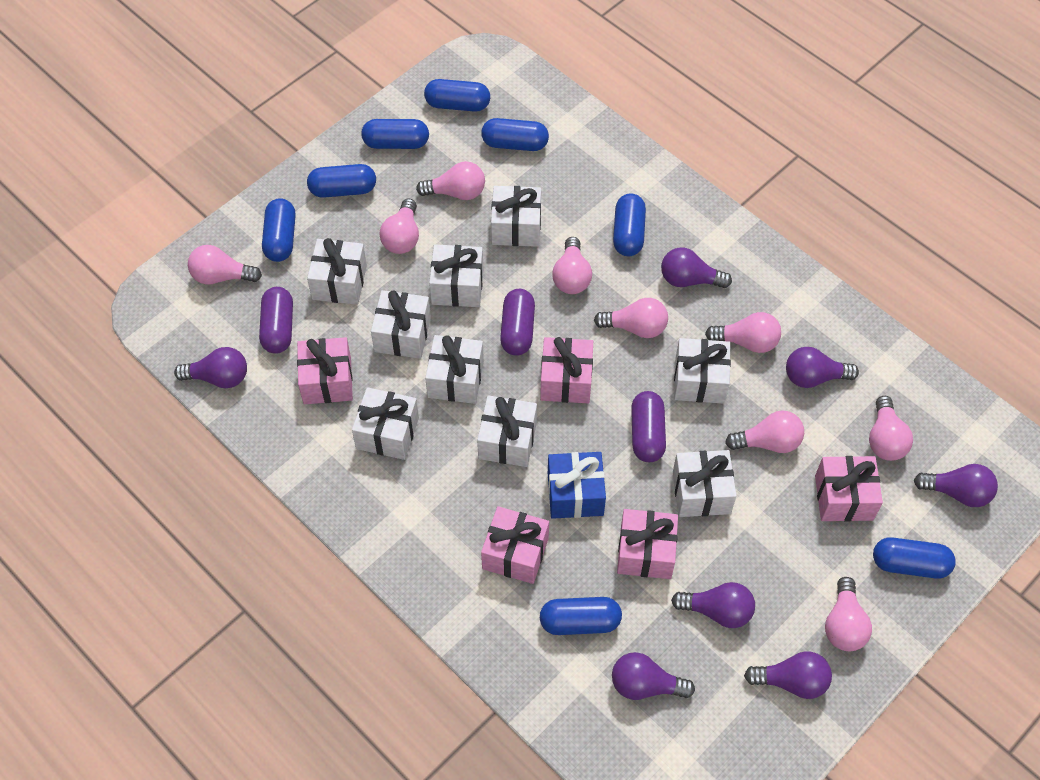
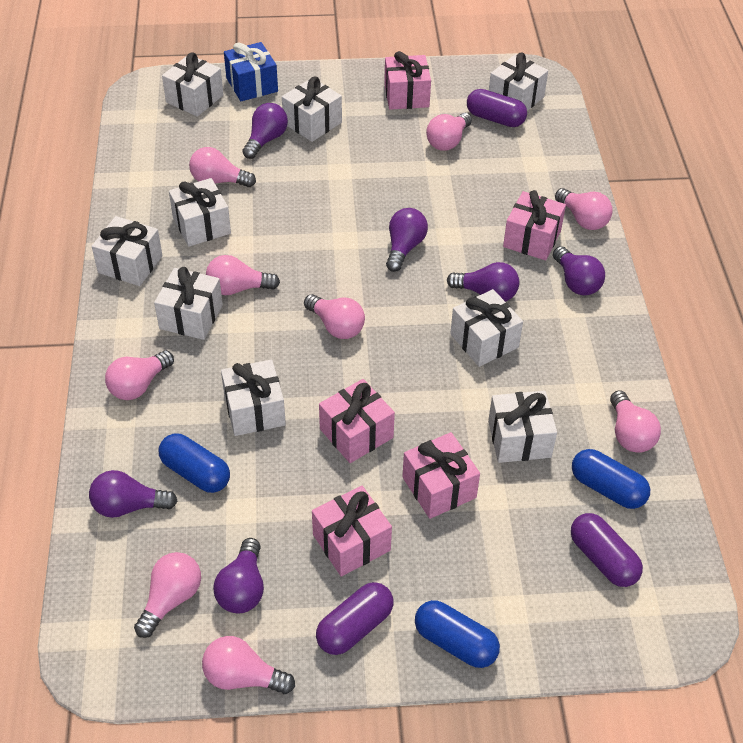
blue capsule: 8 -> 3
purple light bulb: 7 -> 6

